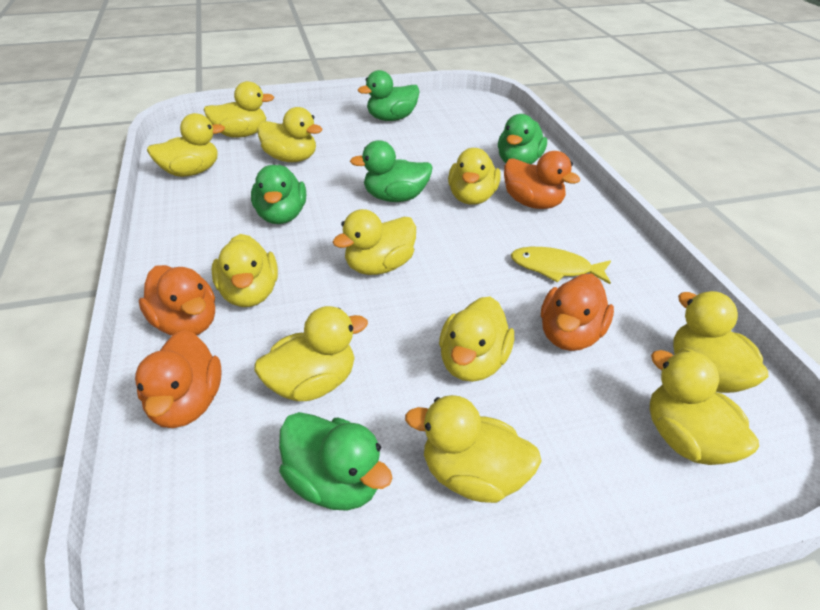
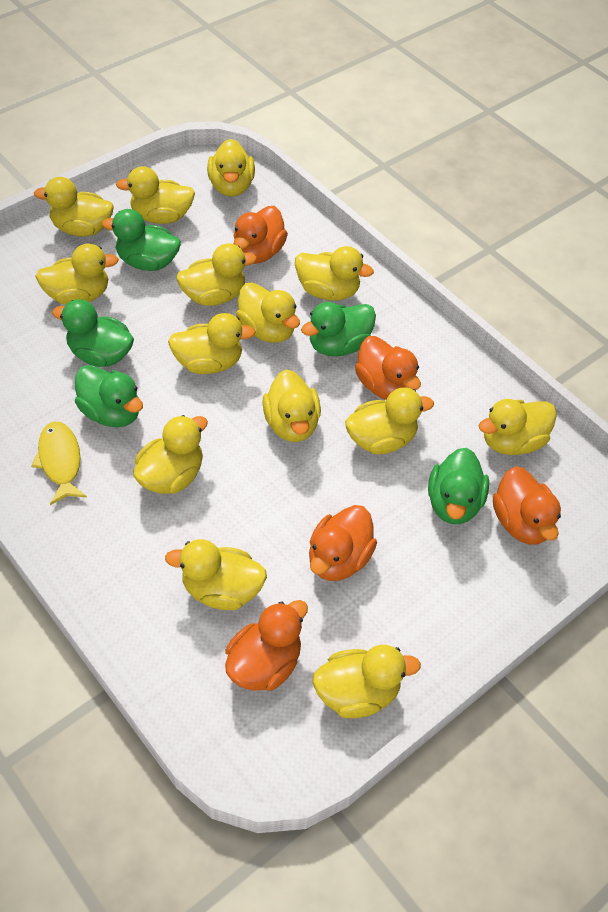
orange duck: 4 -> 5
yellow duck: 11 -> 14

